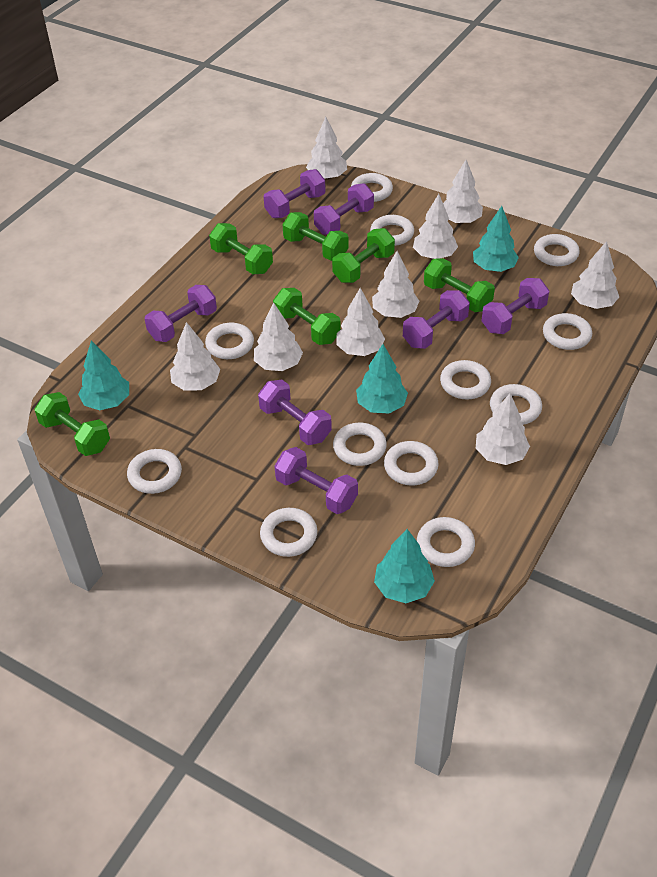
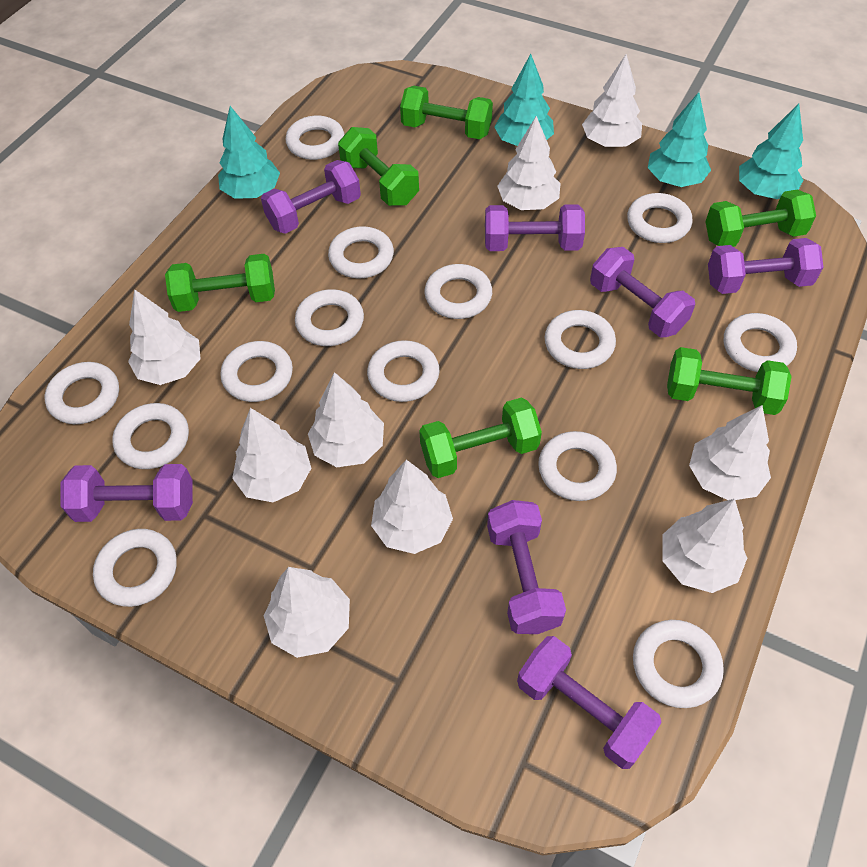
white ring: 12 -> 14

